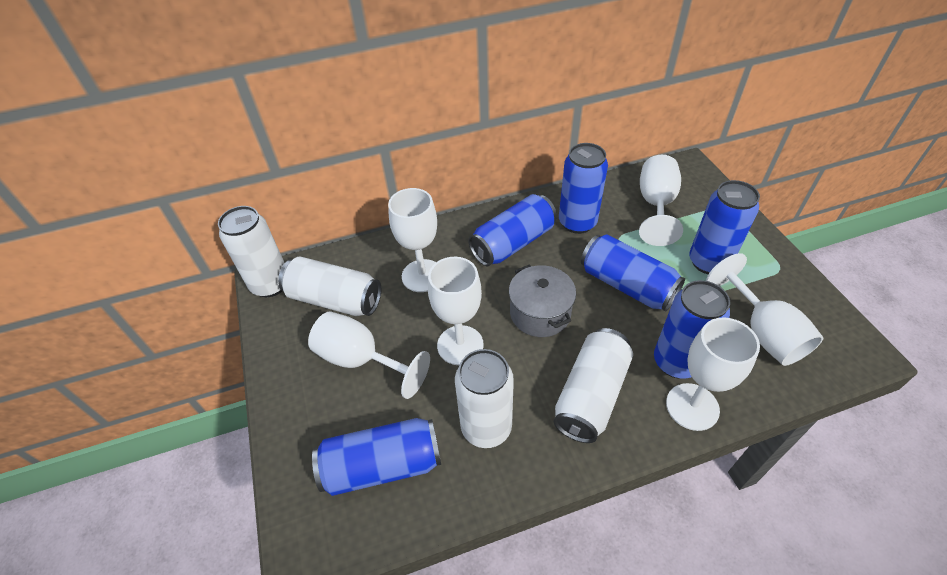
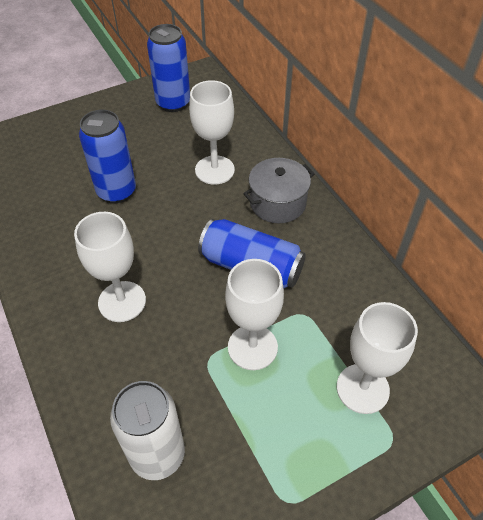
blue can: 6 -> 3
white can: 4 -> 1
white goblet: 6 -> 4

